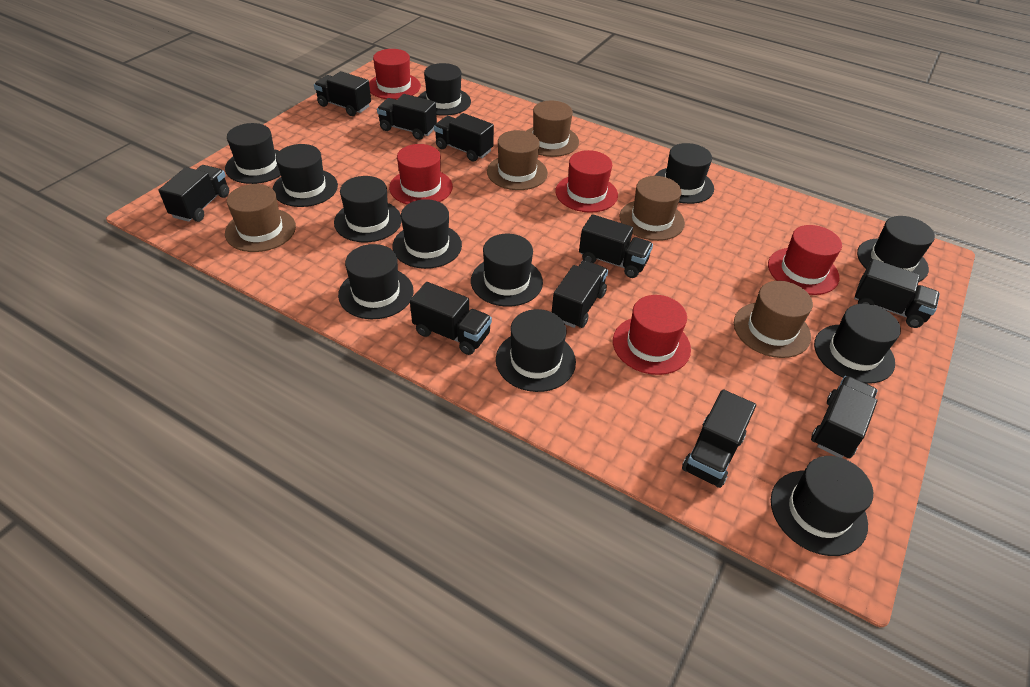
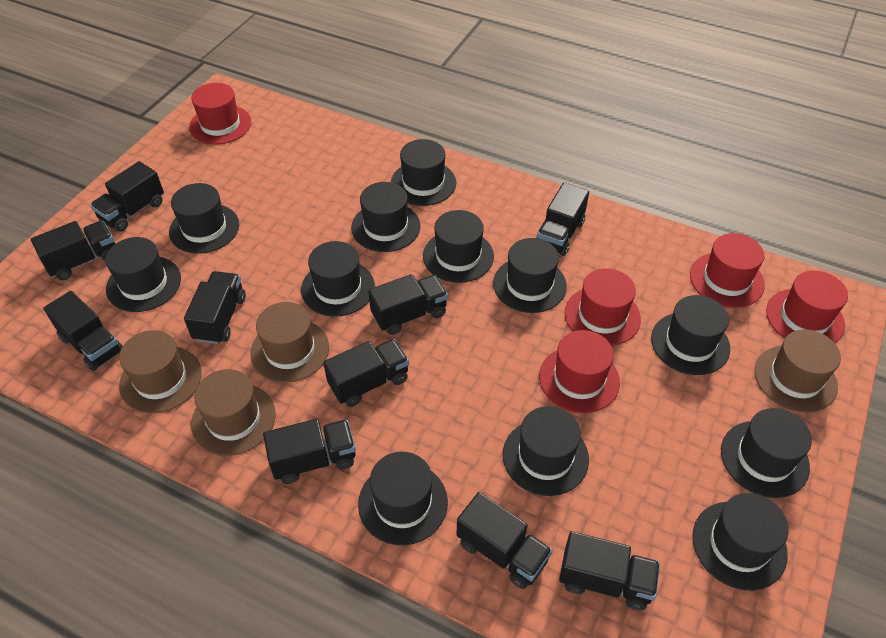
brown hat: 5 -> 4

